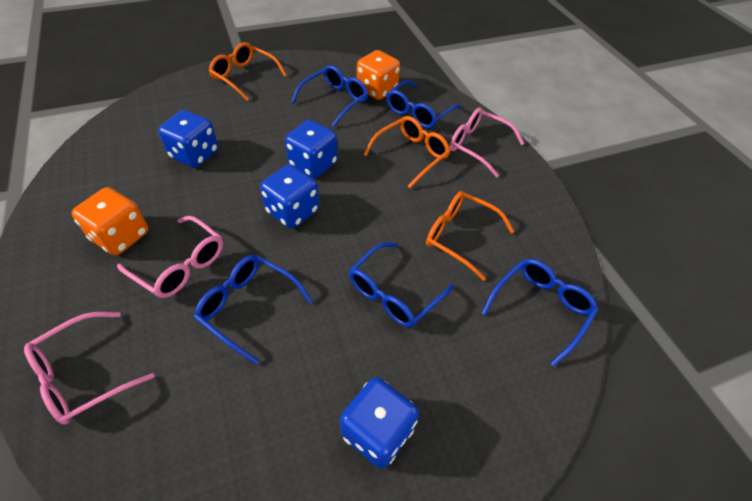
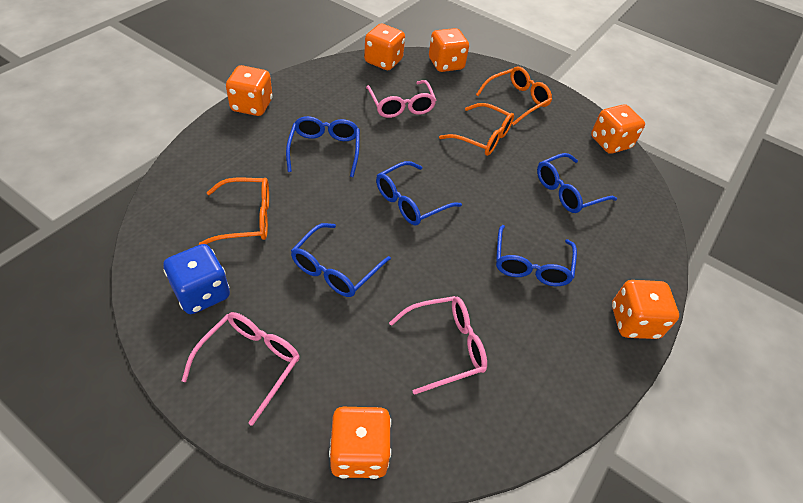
blue dice: 4 -> 1
orange dice: 2 -> 6

